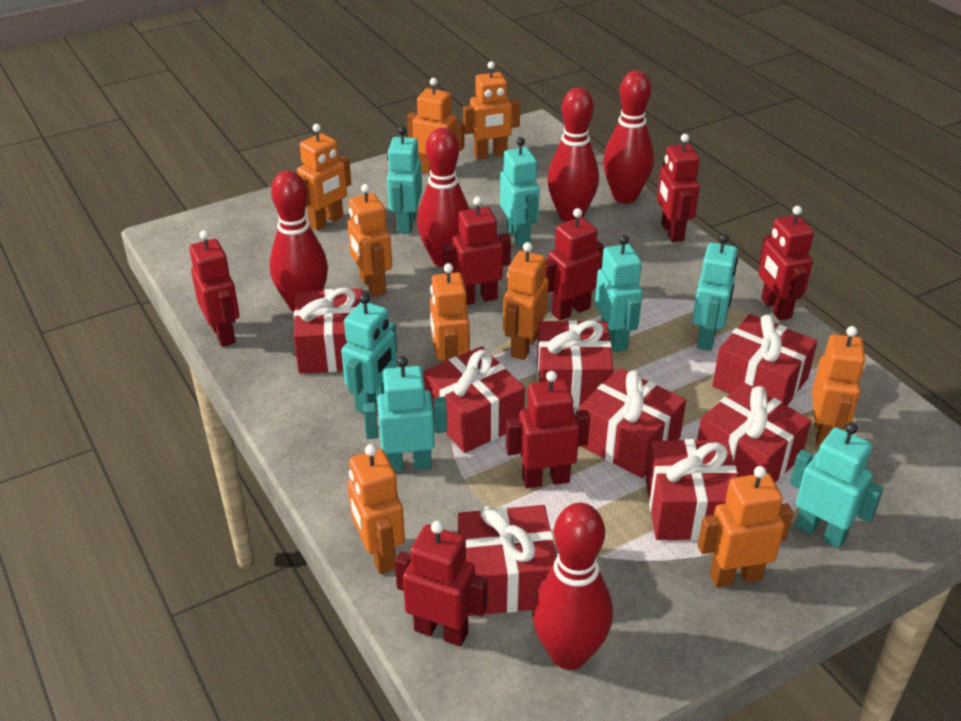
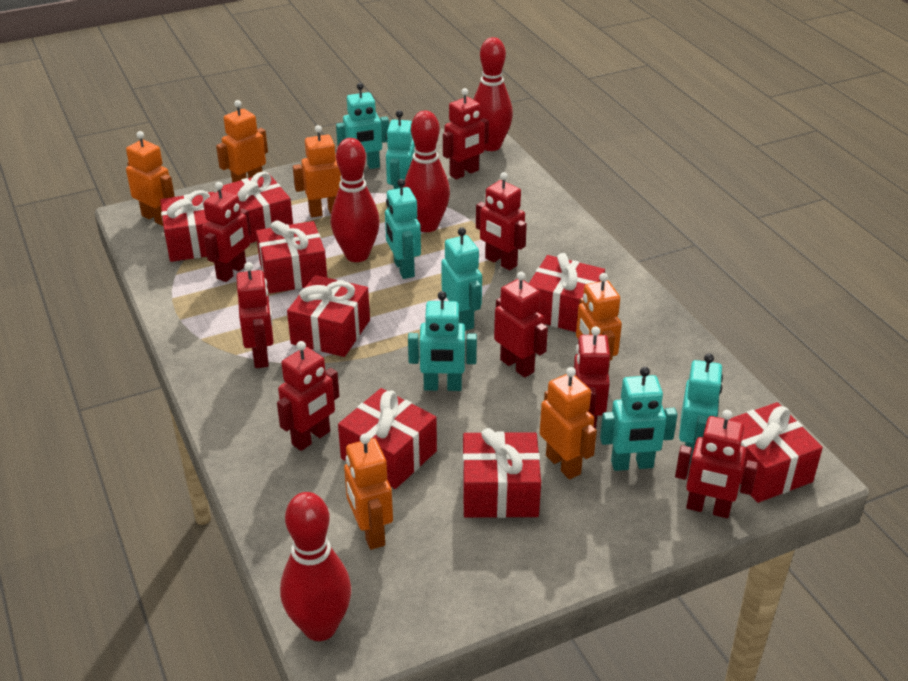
orange robot: 9 -> 6
red bowling pin: 5 -> 4
red robot: 7 -> 8

